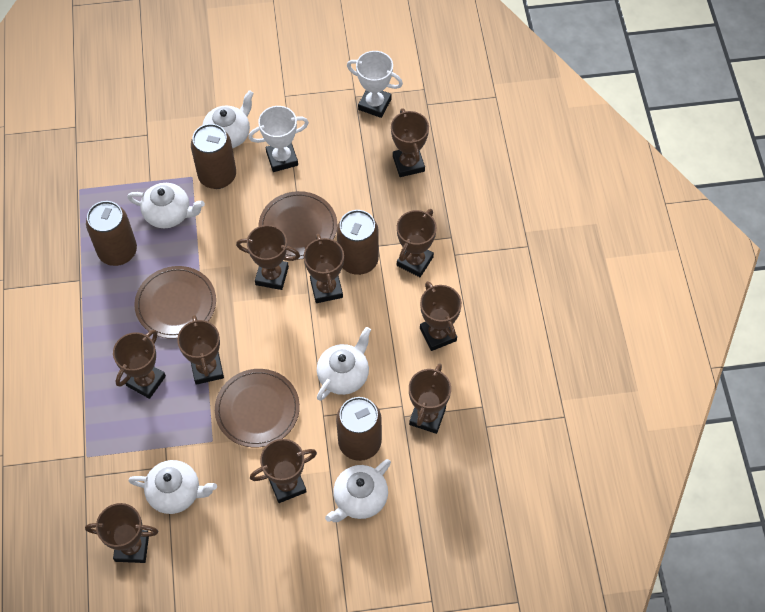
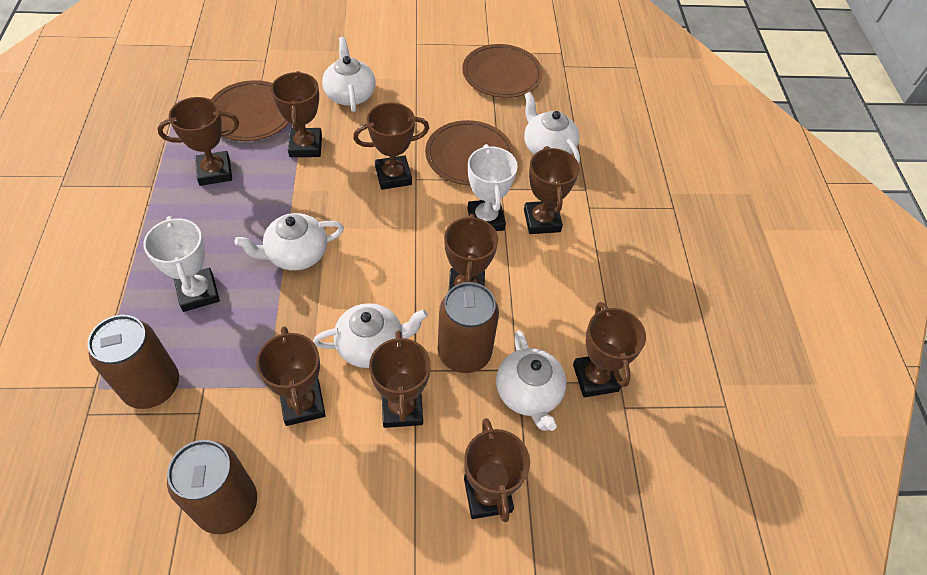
brown can: 4 -> 3
brown trophy: 10 -> 9

